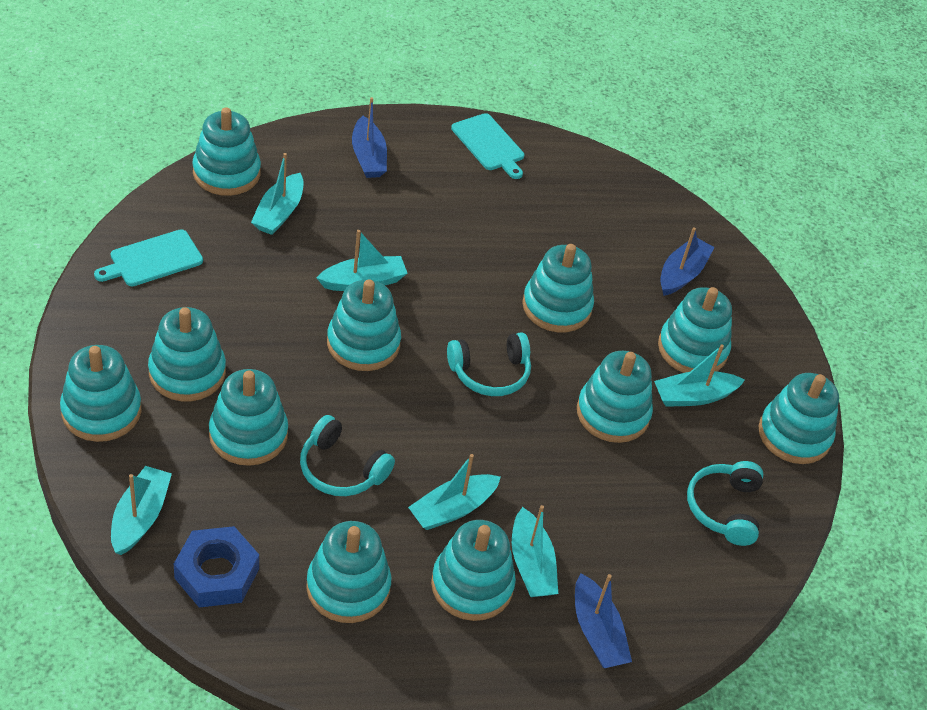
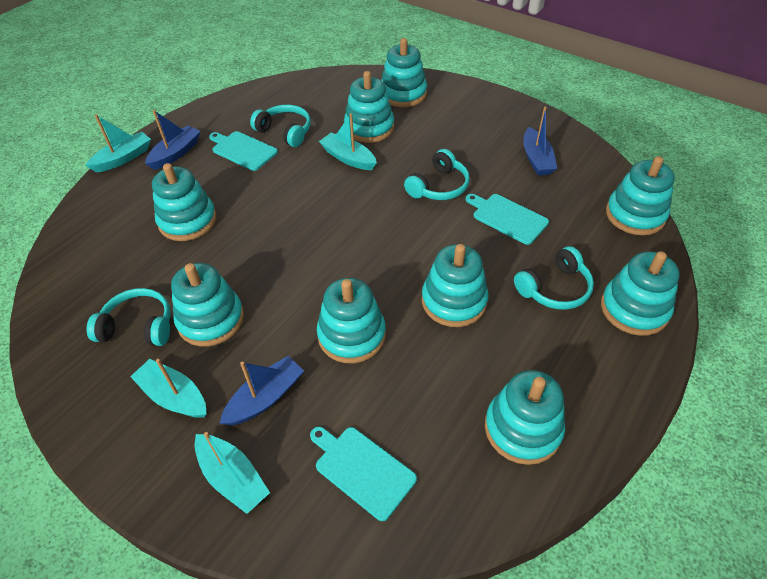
blue nut: 1 -> 0
turquoise boat: 6 -> 4
turquoise cutting board: 2 -> 3
turquoise headphones: 3 -> 4
turquoise stacking toy: 11 -> 9

